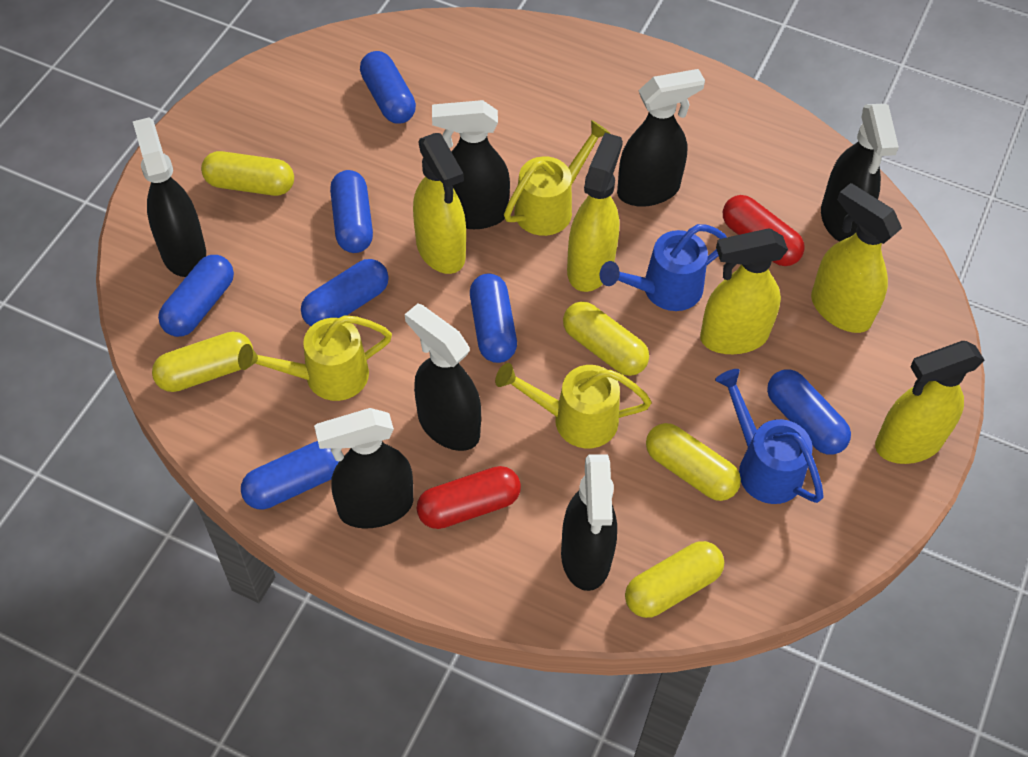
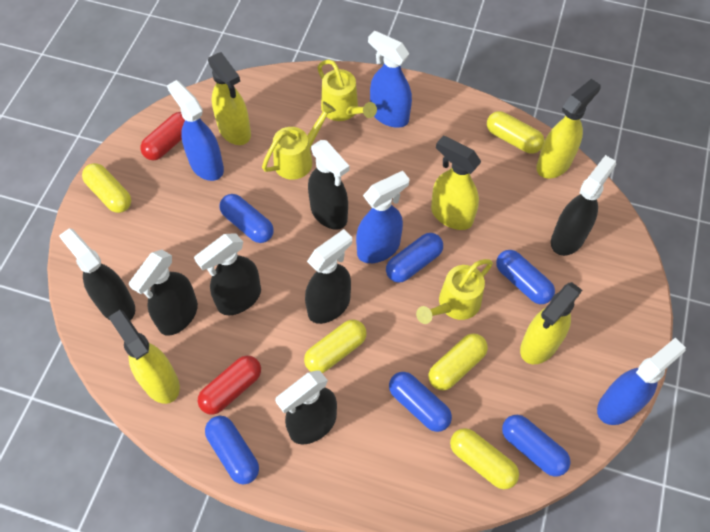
blue capsule: 7 -> 6
blue spray bottle: 0 -> 4
blue watering can: 2 -> 0

